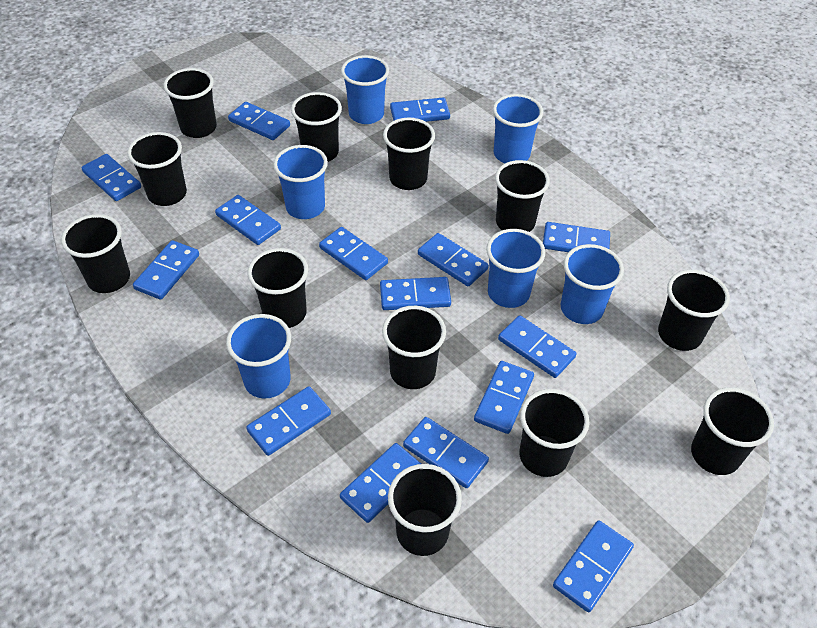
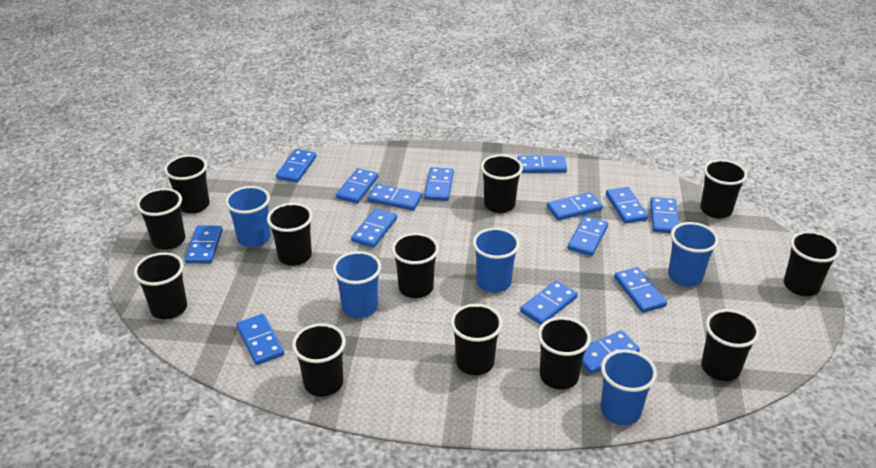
blue cup: 6 -> 5

